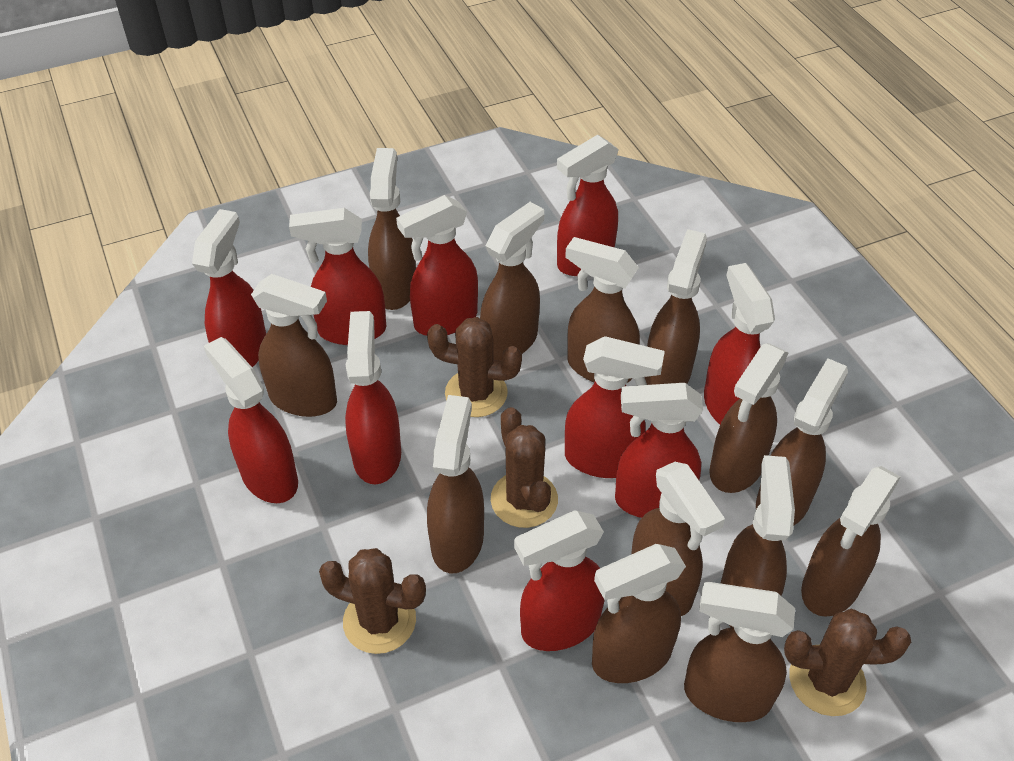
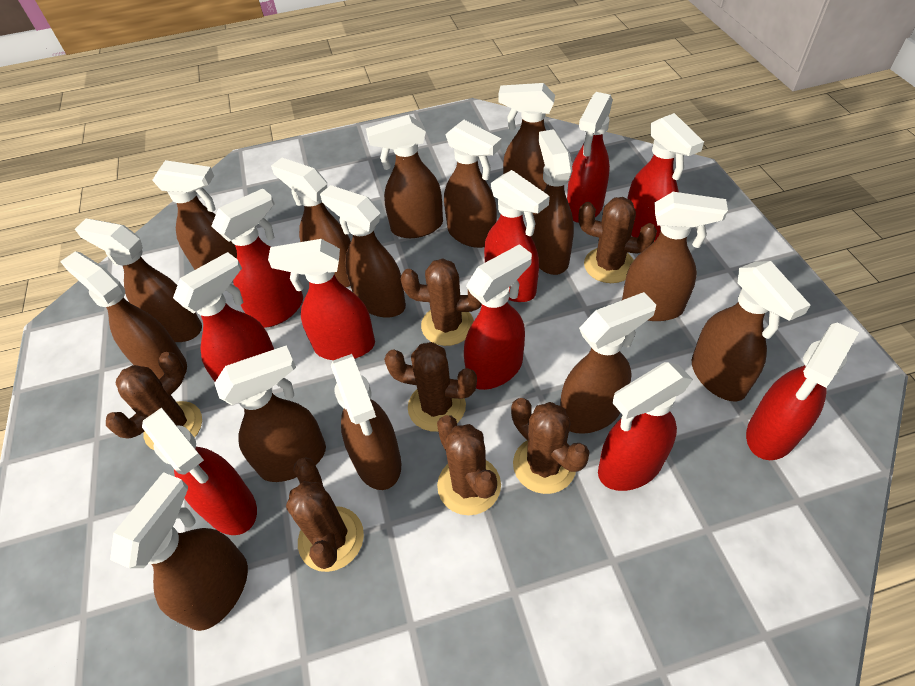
brown cactus: 4 -> 7
brown spray bottle: 13 -> 15

